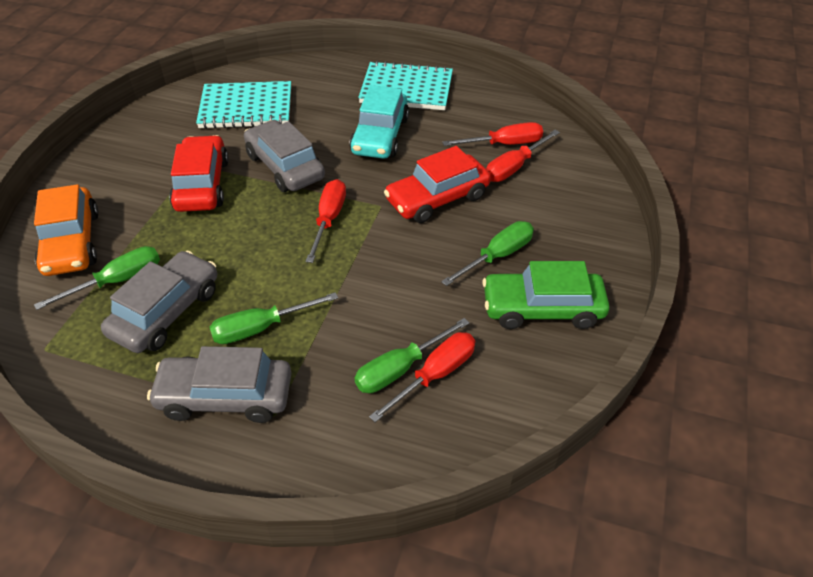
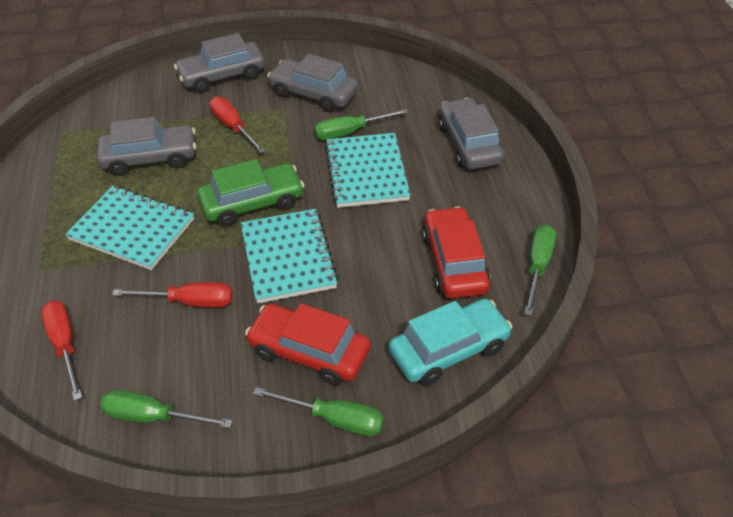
grey car: 3 -> 4
orange car: 1 -> 0
red screwdriver: 4 -> 3
turquoise notebook: 2 -> 3

